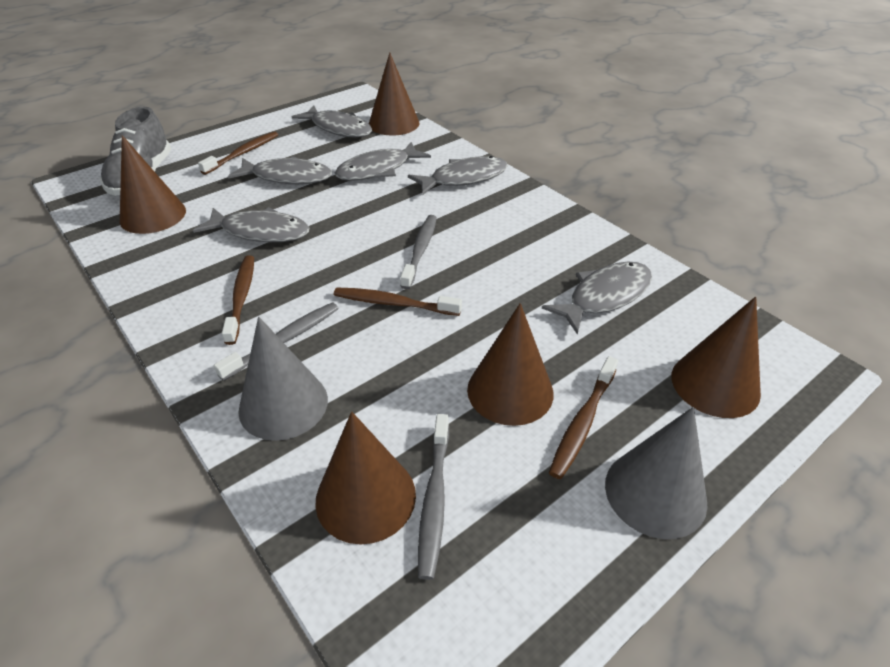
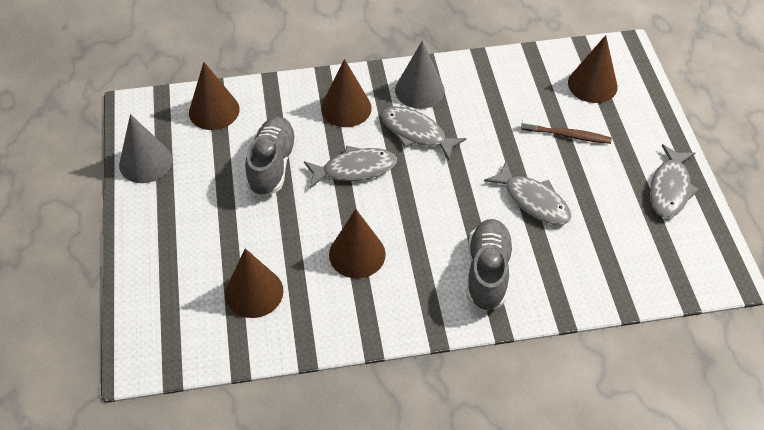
brown toothbrush: 4 -> 1
grey fish: 6 -> 4
grey shoe: 1 -> 2
grey toothbrush: 3 -> 0

